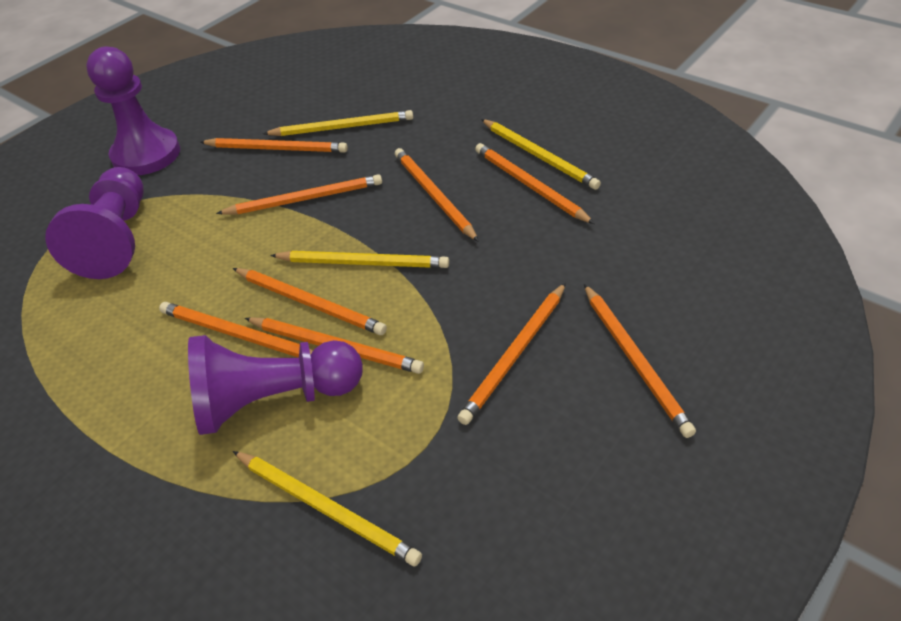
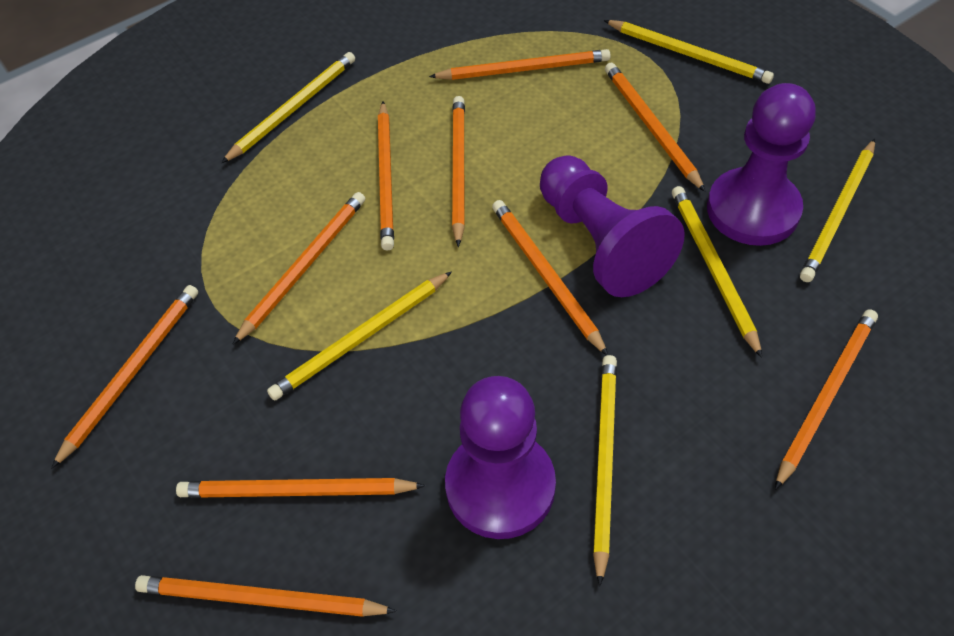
orange pencil: 9 -> 10
yellow pencil: 4 -> 6

